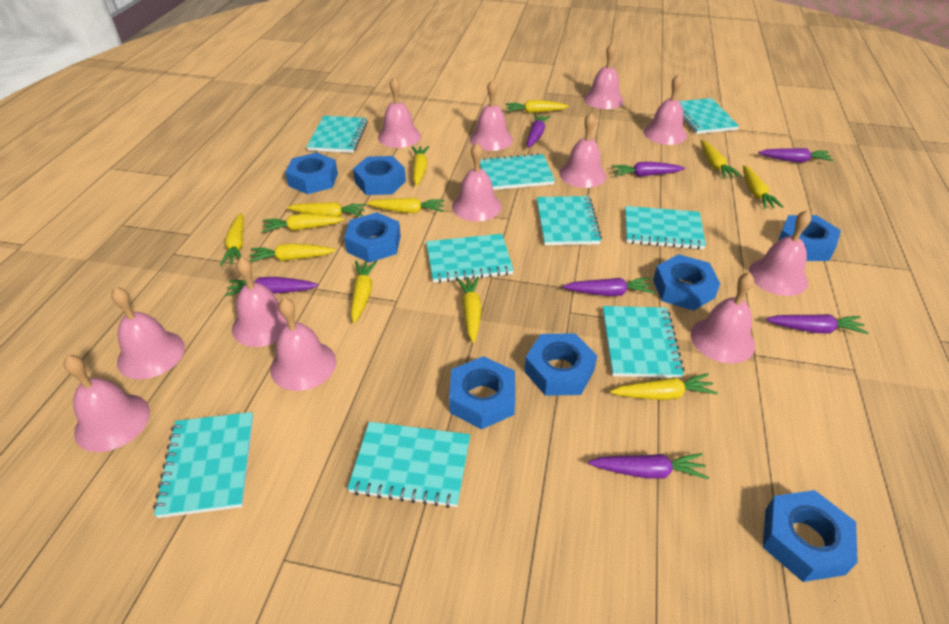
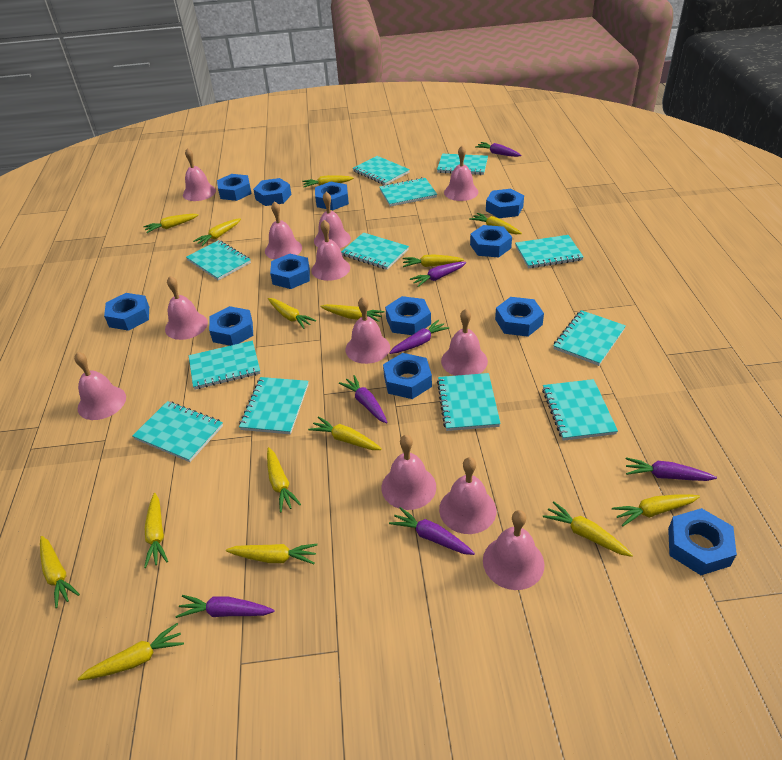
blue nut: 8 -> 12
turquoise notebook: 9 -> 12
yellow carrot: 12 -> 15

